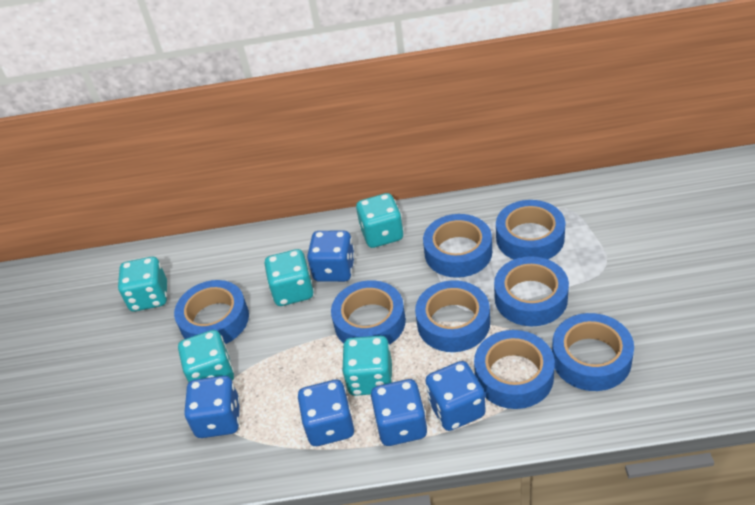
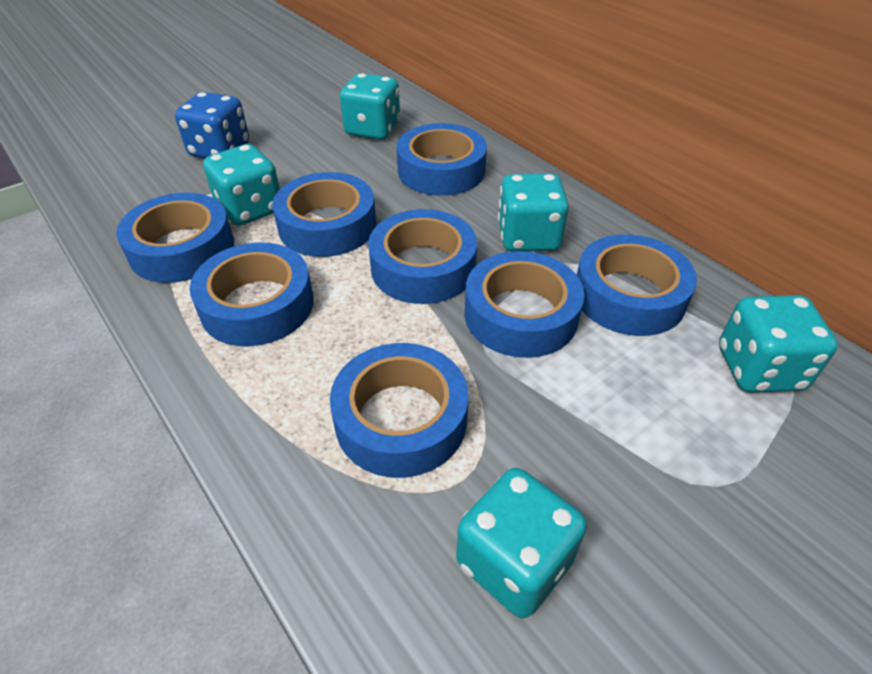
blue dice: 5 -> 1

